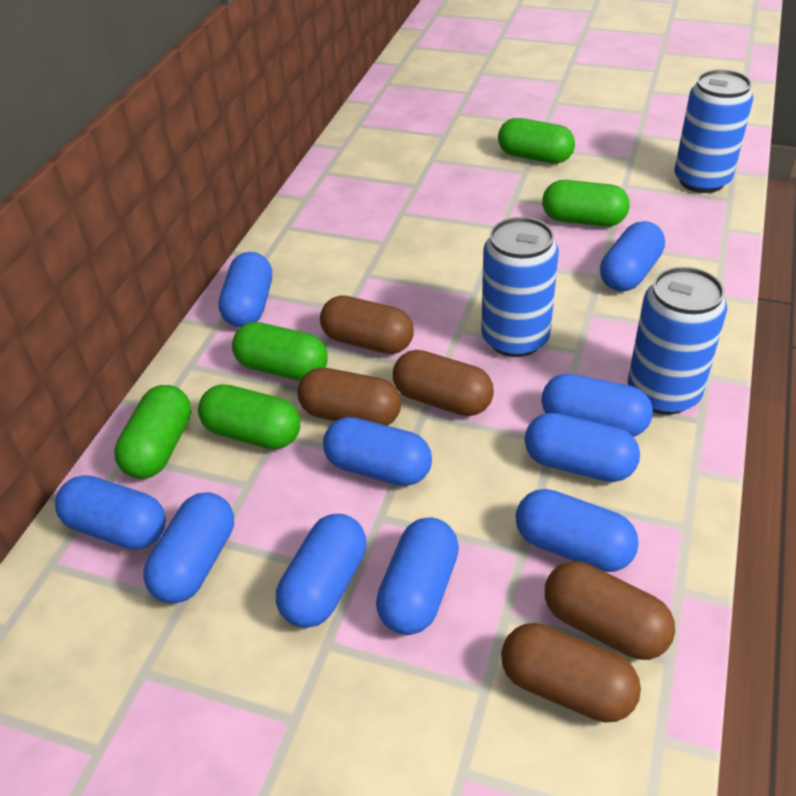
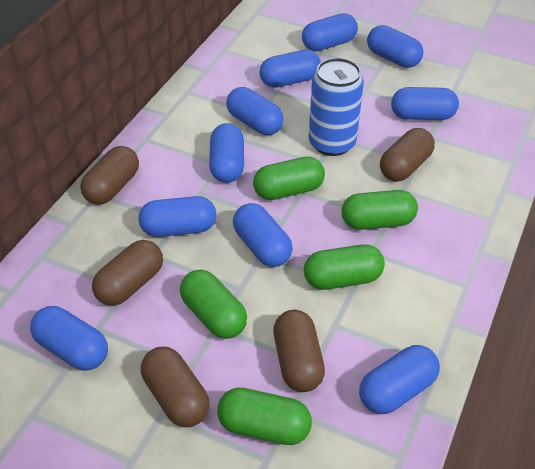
blue can: 3 -> 1

